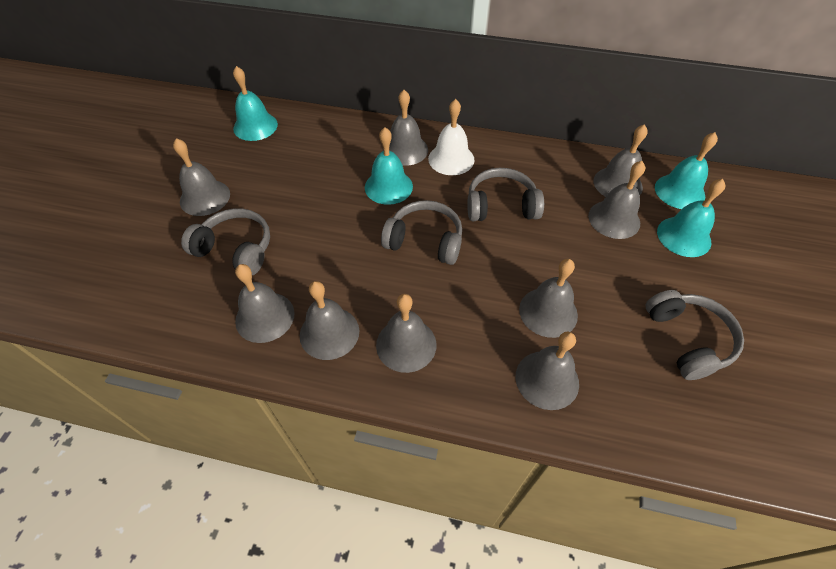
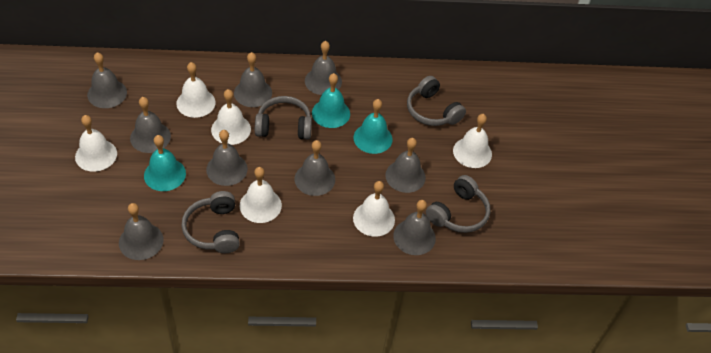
turquoise bell: 4 -> 3
white bell: 1 -> 6

